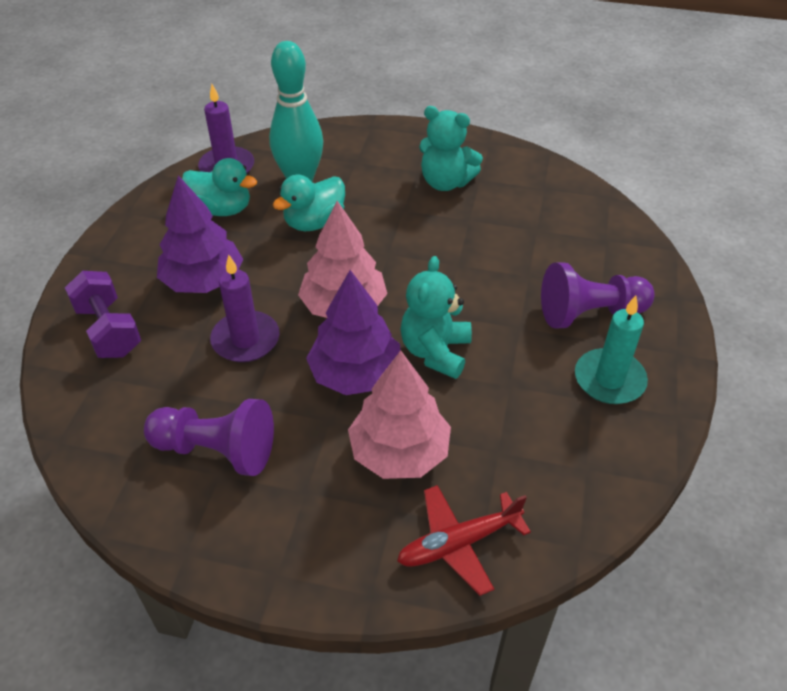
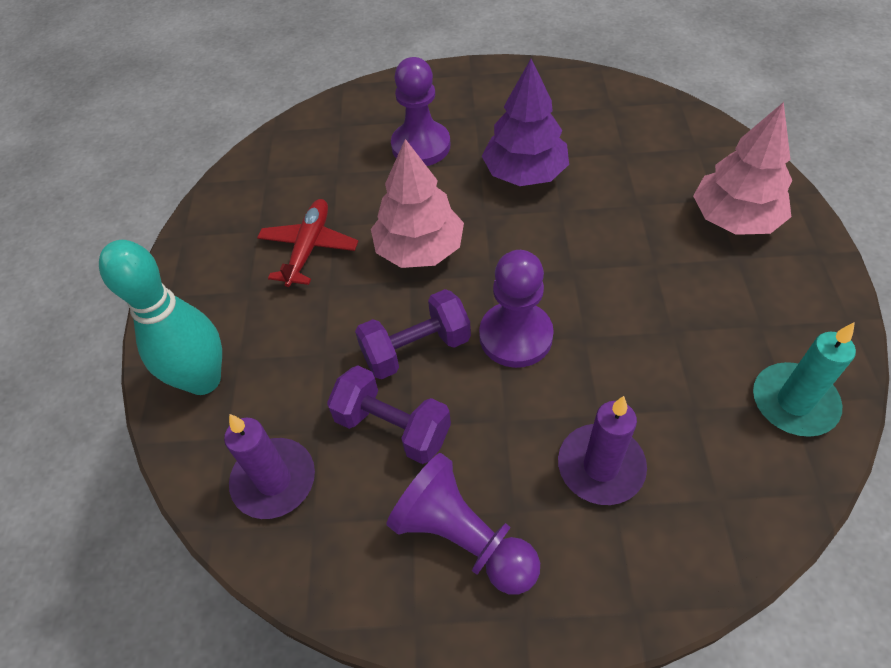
purple dumbbell: 1 -> 2
purple pawn: 2 -> 3
purple tree: 2 -> 1
turquoise duck: 2 -> 0
turquoise teddy bear: 2 -> 0

